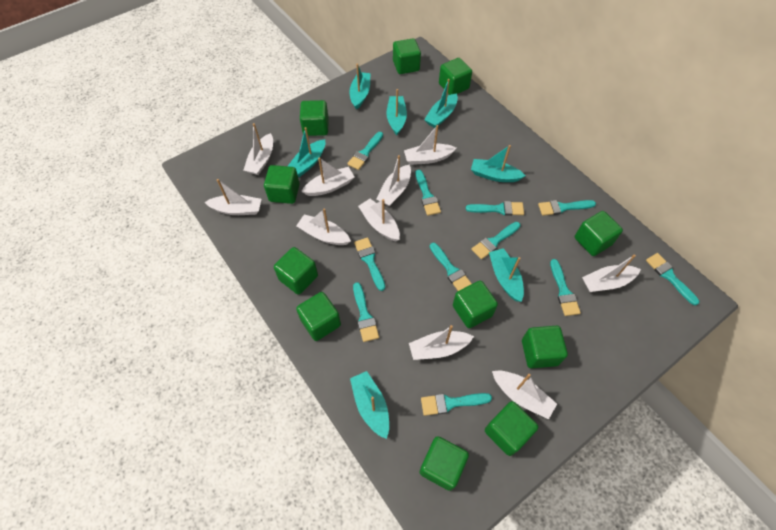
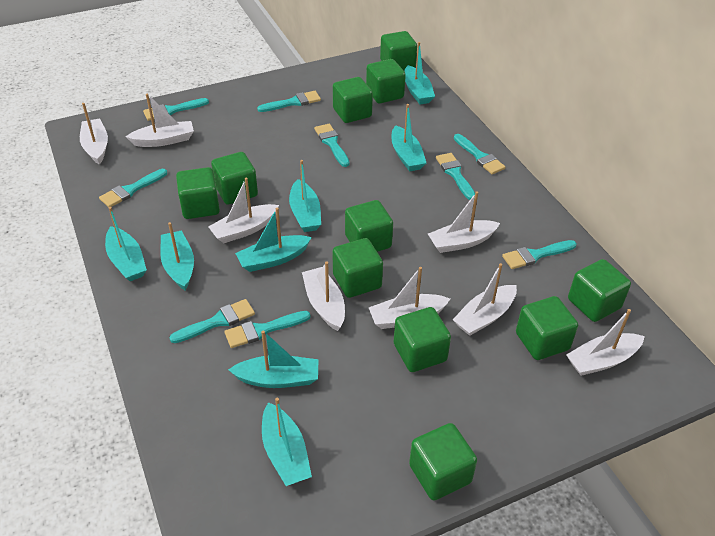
turquoise boat: 7 -> 8
turquoise brush: 11 -> 9
white boat: 10 -> 8

